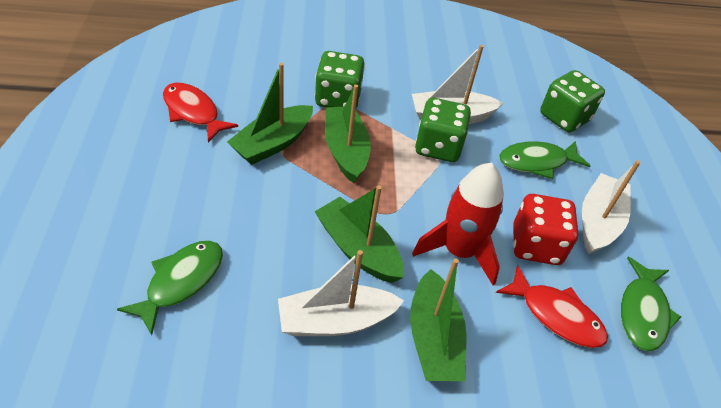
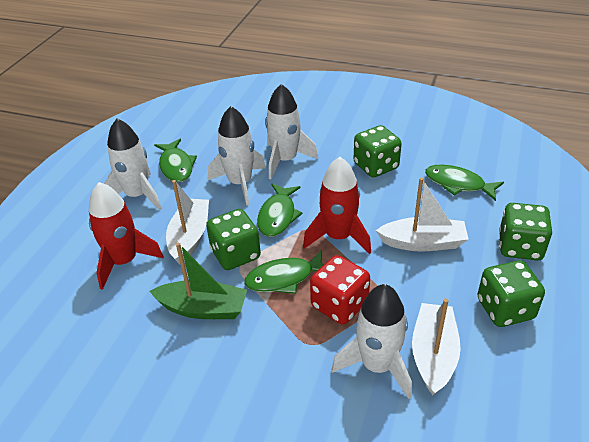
green boat: 4 -> 1
green dice: 3 -> 4
green fish: 3 -> 4
red fish: 2 -> 0
red rocket: 1 -> 2
white rocket: 0 -> 4

